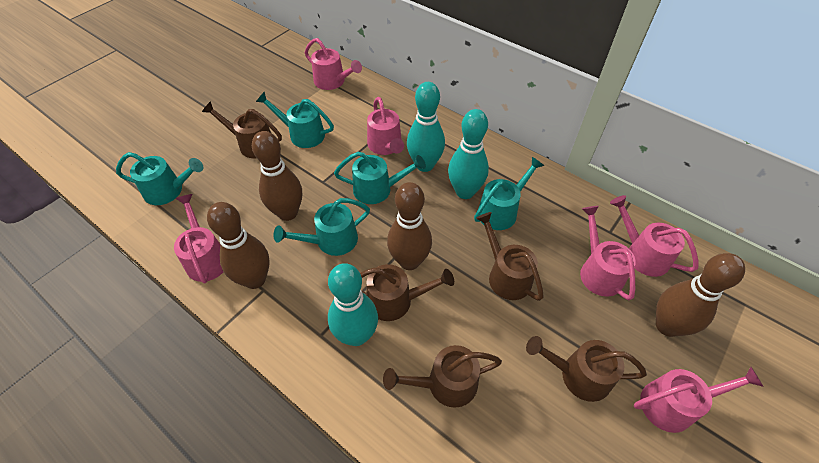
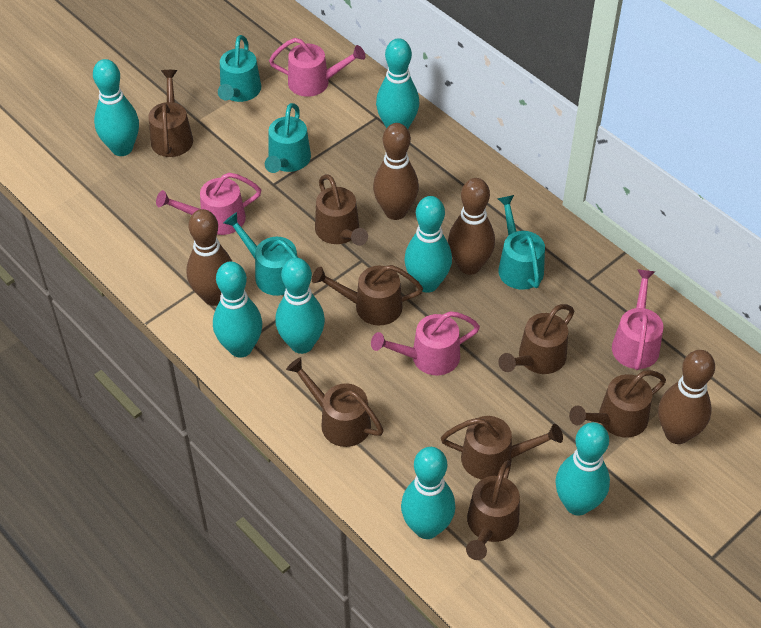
brown watering can: 5 -> 8
pink watering can: 6 -> 4
turquoise bowling pin: 3 -> 7
turquoise watering can: 5 -> 4

